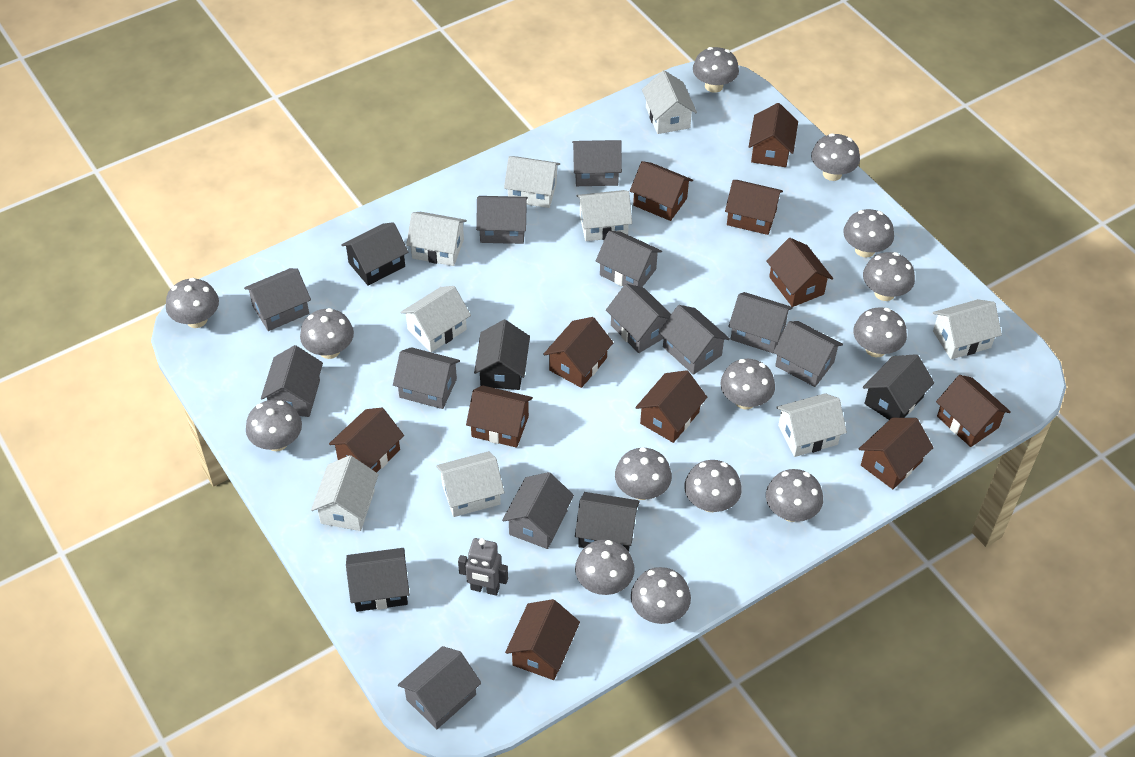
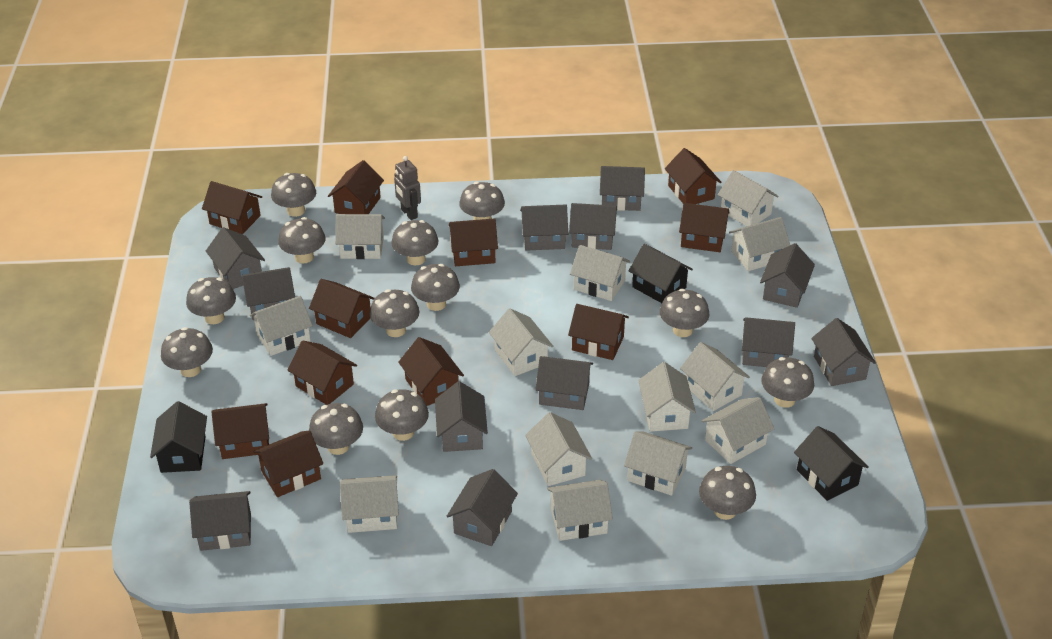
black house: 5 -> 3
grey mushroom: 14 -> 13
white house: 9 -> 13

